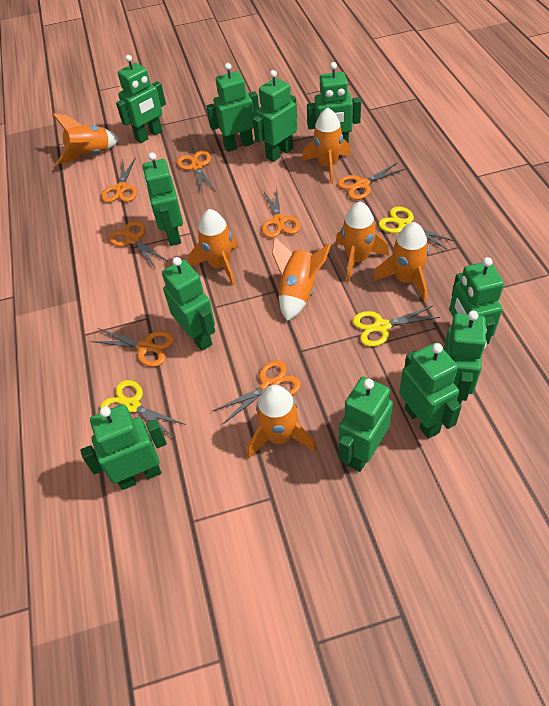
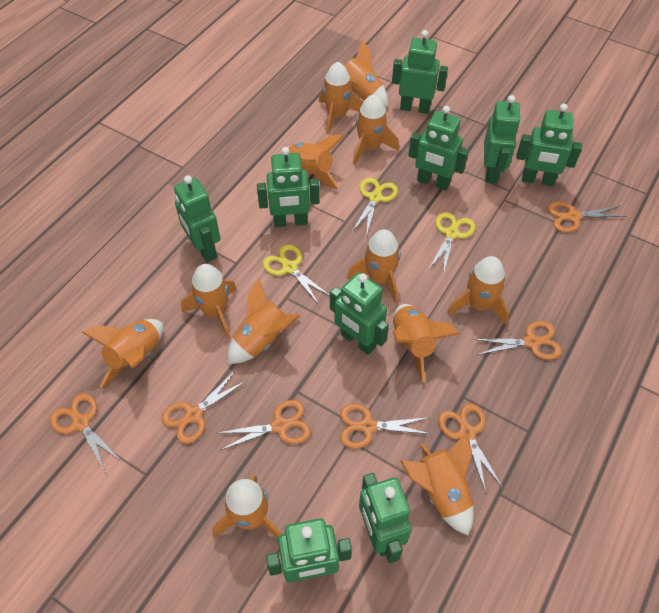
green robot: 11 -> 9
orange rocket: 7 -> 12

